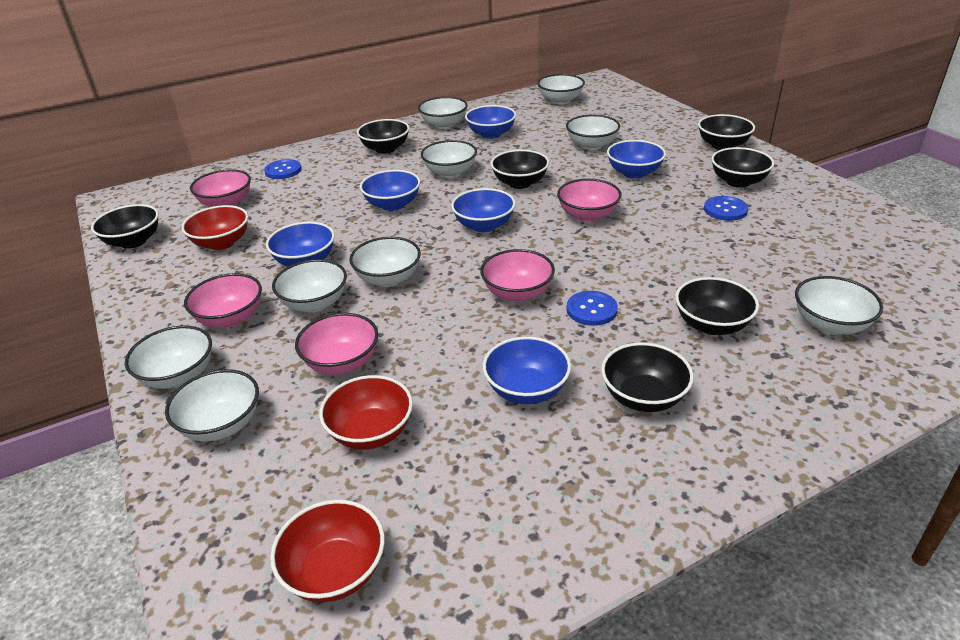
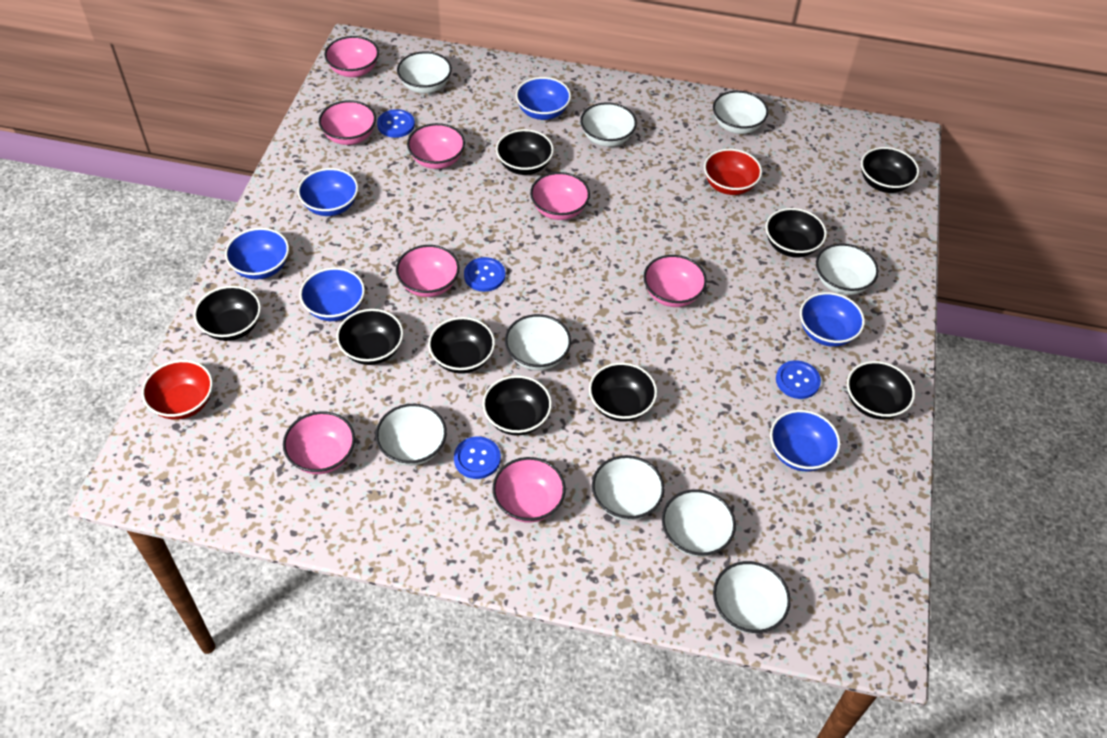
black bowl: 7 -> 9
blue button: 3 -> 4
pink bowl: 5 -> 8
red bowl: 3 -> 2

